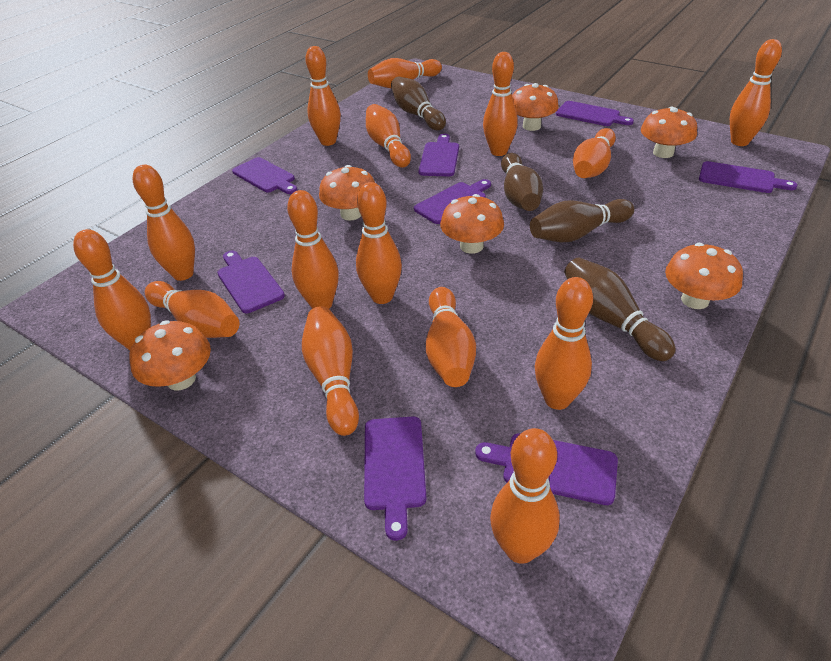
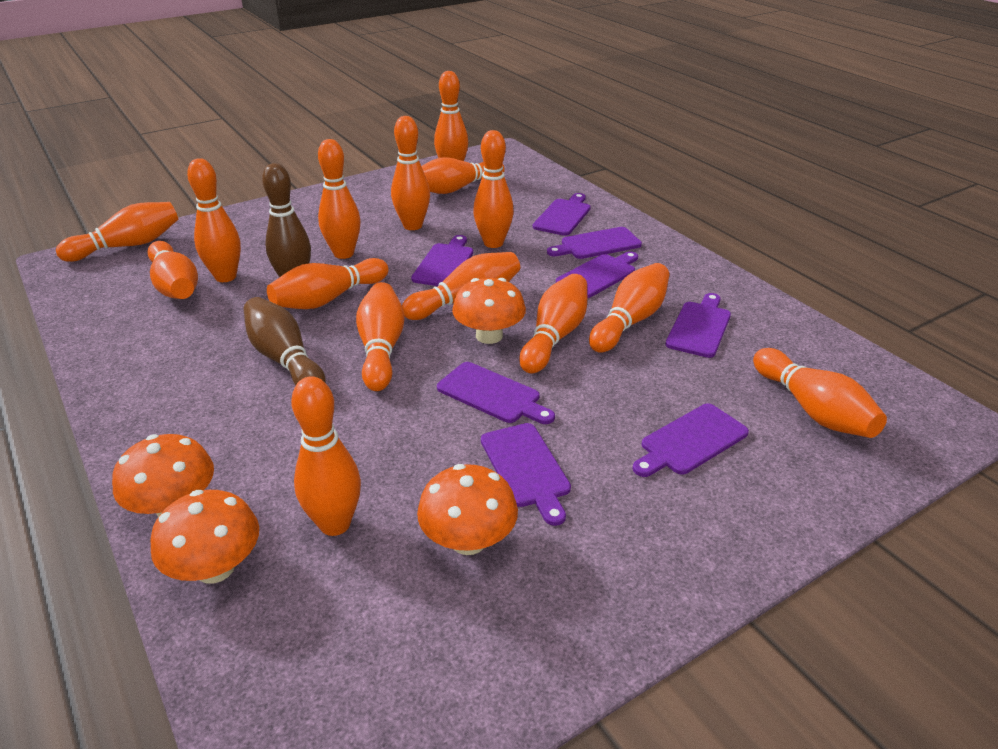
brown bowling pin: 4 -> 2
orange mushroom: 6 -> 4

